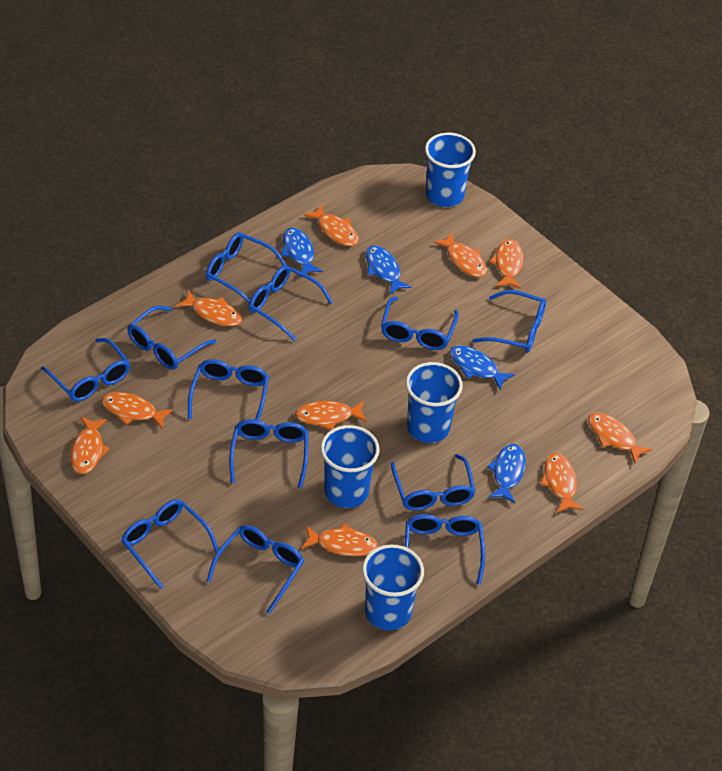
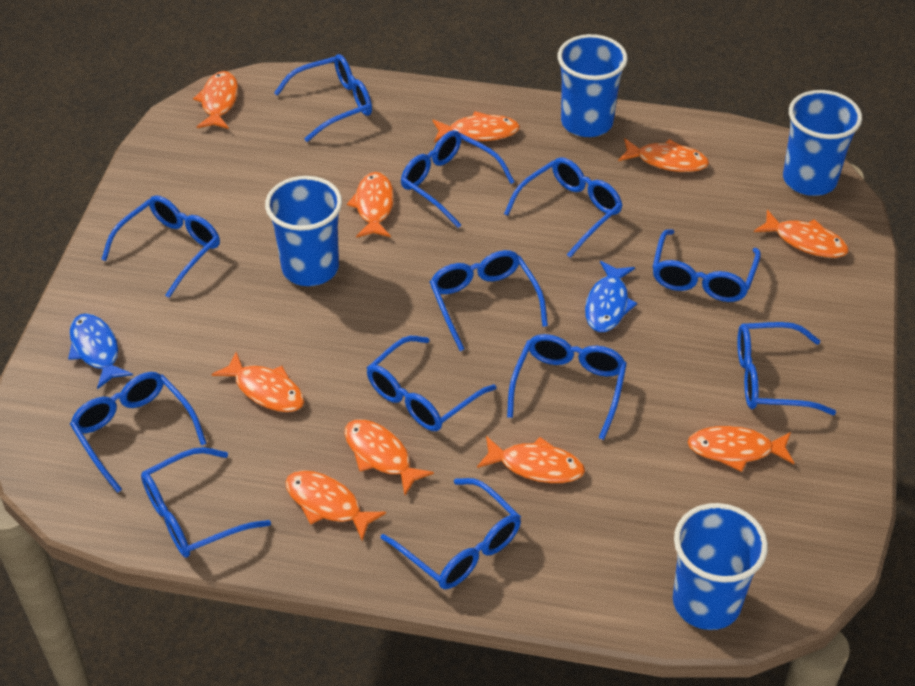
blue fish: 4 -> 2

